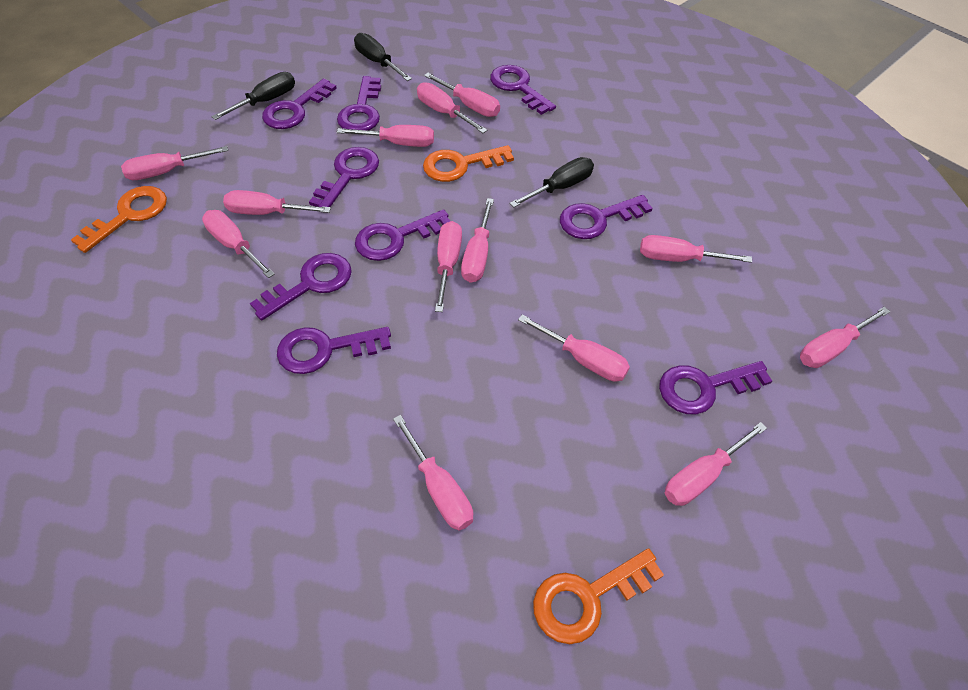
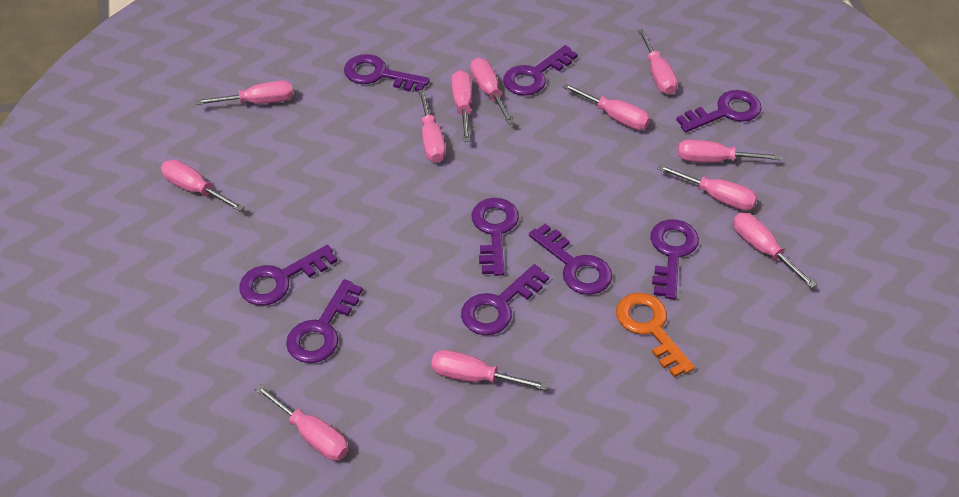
black screwdriver: 3 -> 0
orange key: 3 -> 1
pink screwdriver: 13 -> 12

